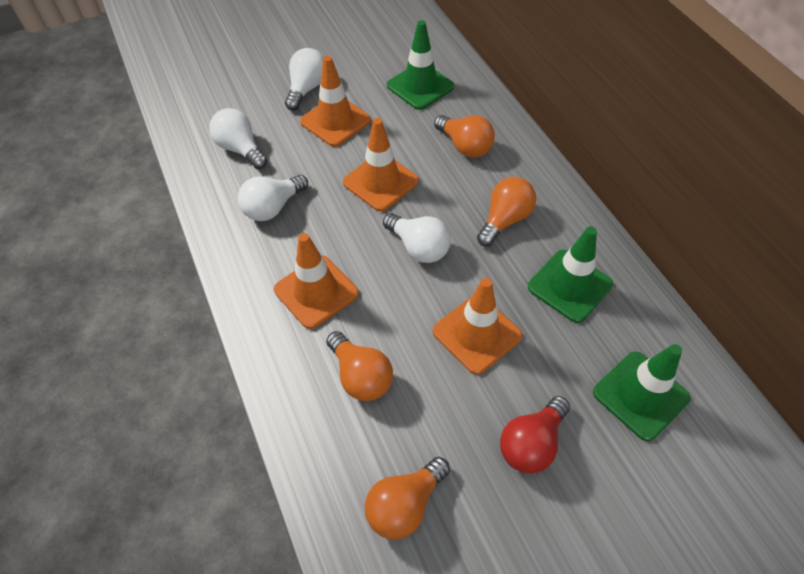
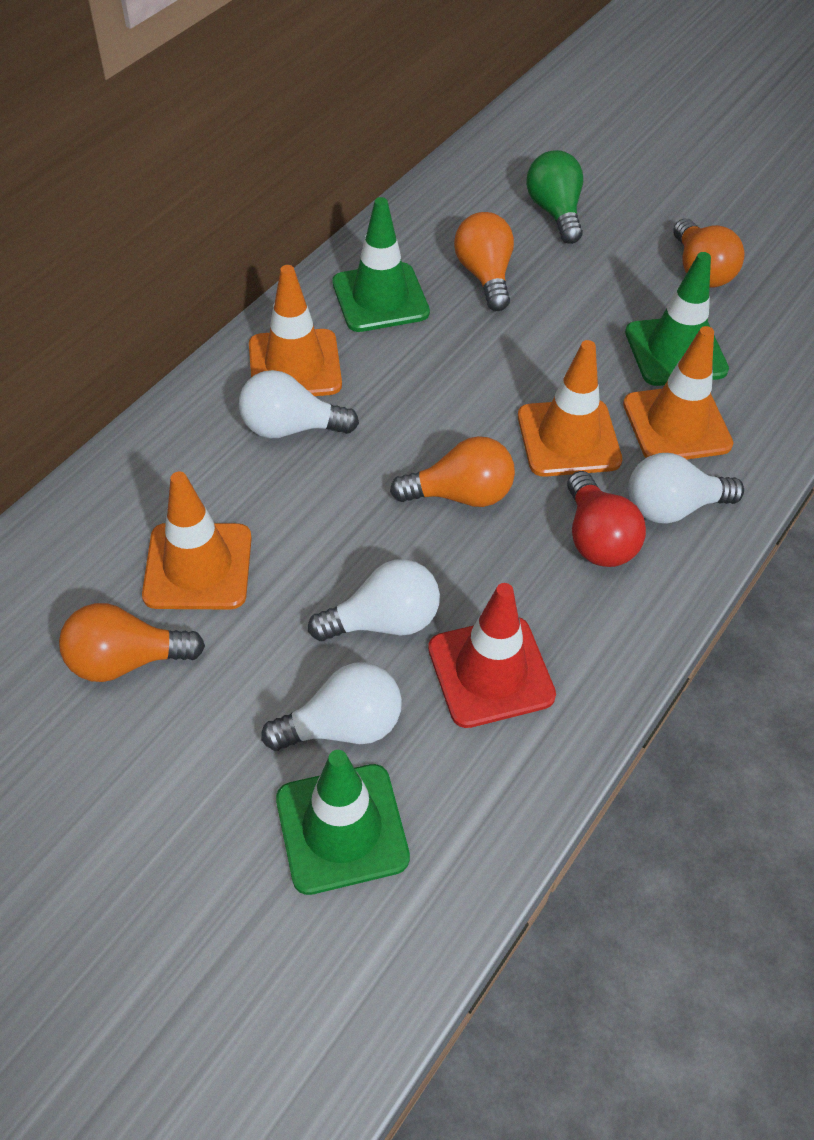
green light bulb: 0 -> 1
red traffic cone: 0 -> 1

